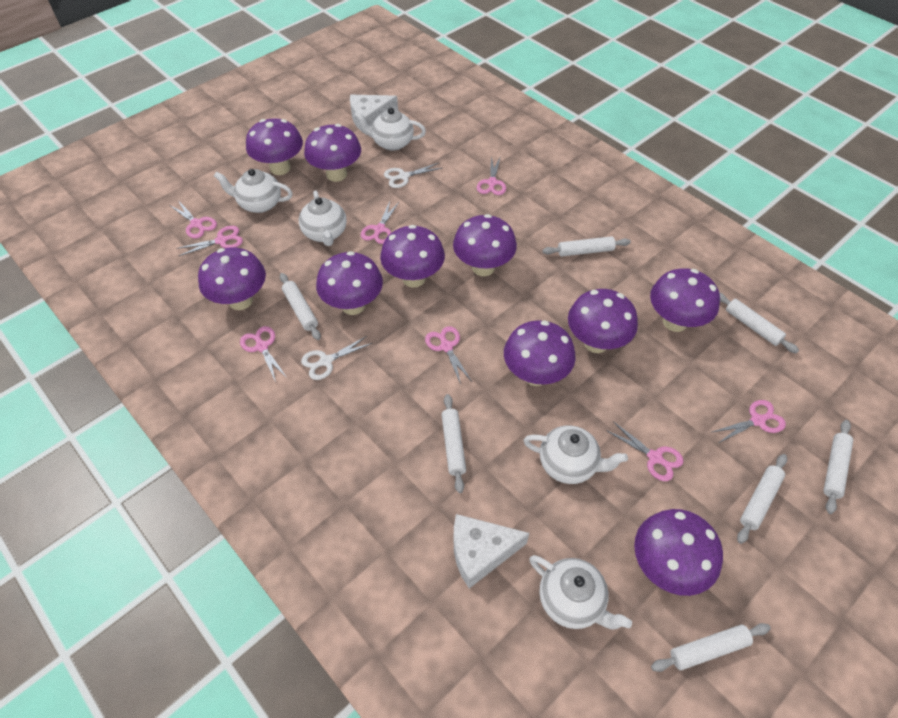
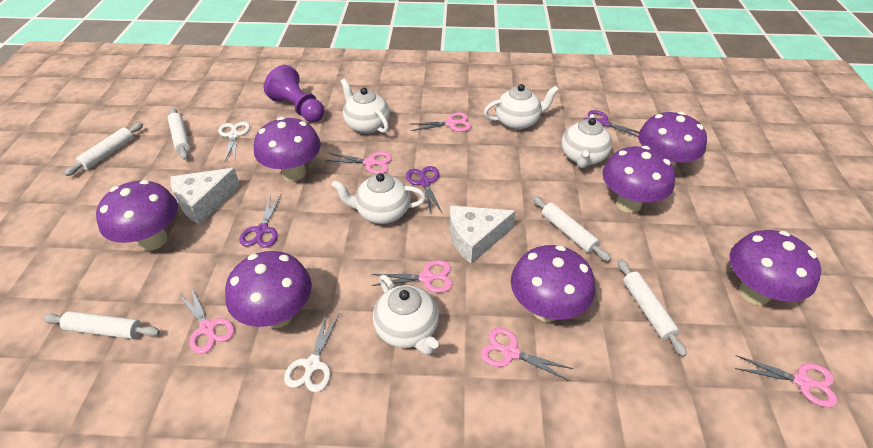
pink scissors: 8 -> 6
purple mushroom: 10 -> 7
purple pawn: 0 -> 1
purple scissors: 0 -> 3
white rolling pin: 7 -> 5

